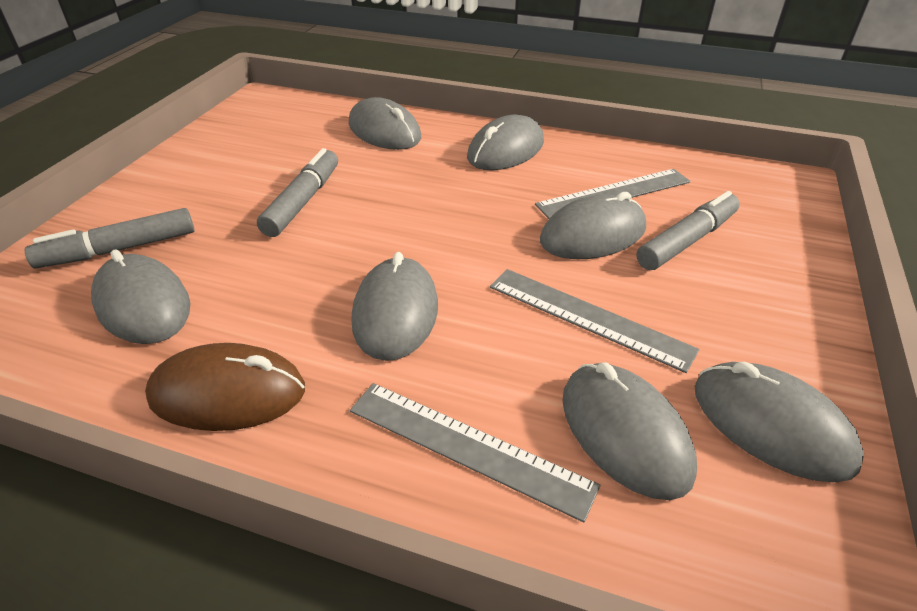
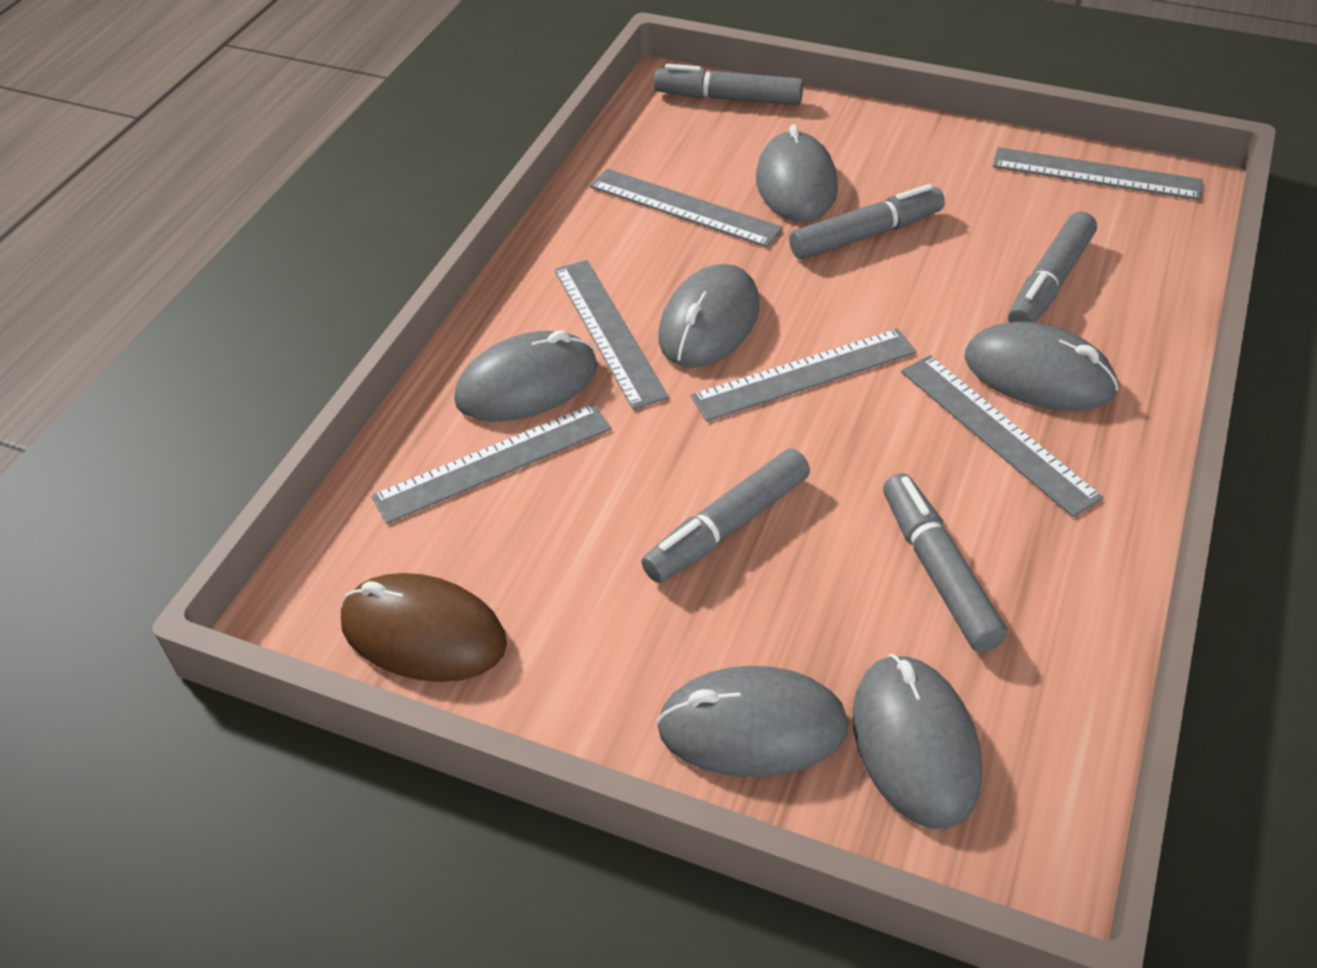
grey marker: 3 -> 5
grey mouse: 7 -> 6
grey ruler: 3 -> 6

